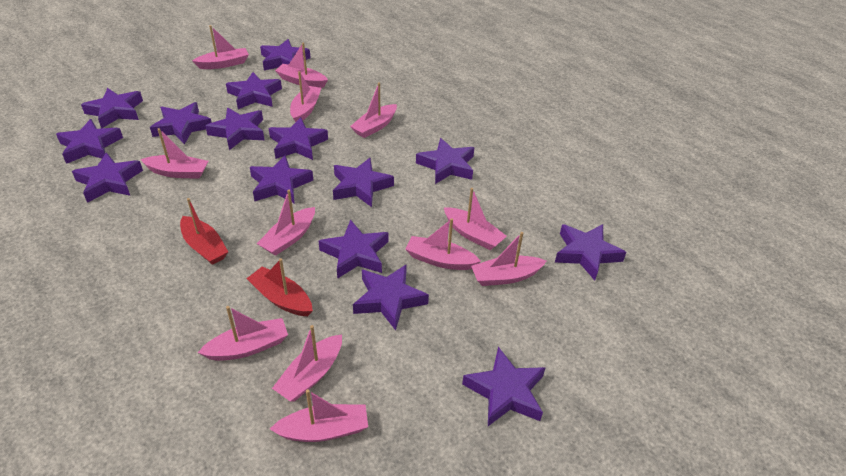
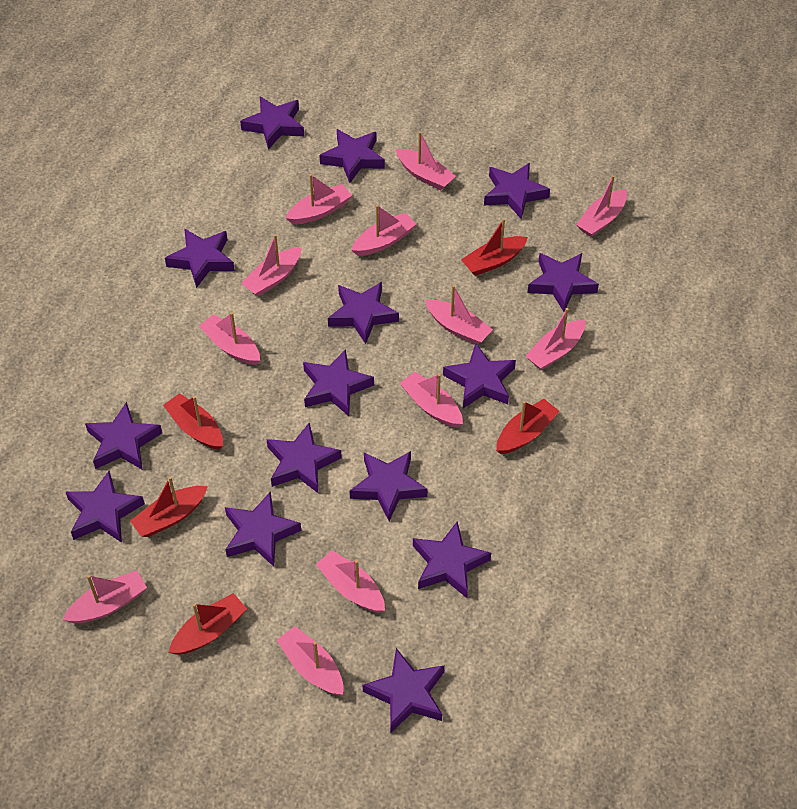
red boat: 2 -> 5

